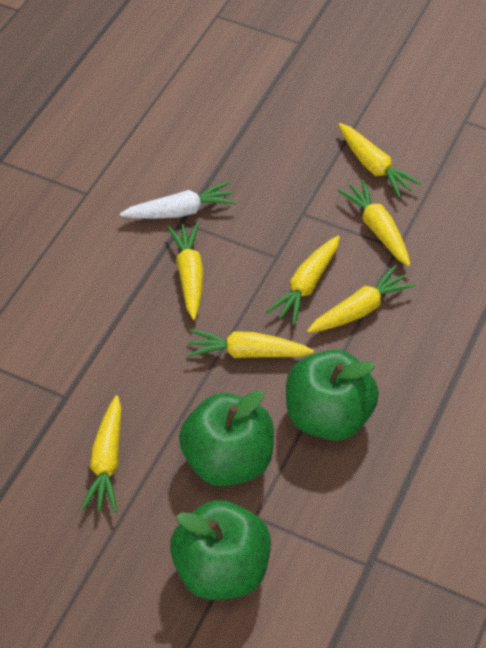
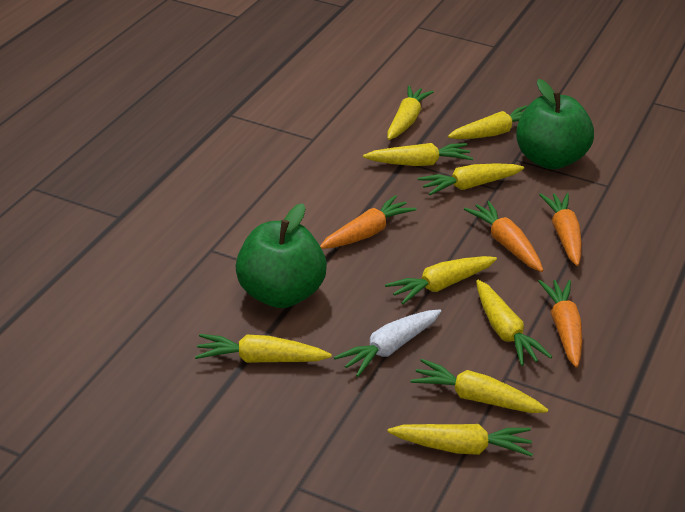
green apple: 3 -> 2
orange carrot: 0 -> 4
yellow carrot: 7 -> 9

